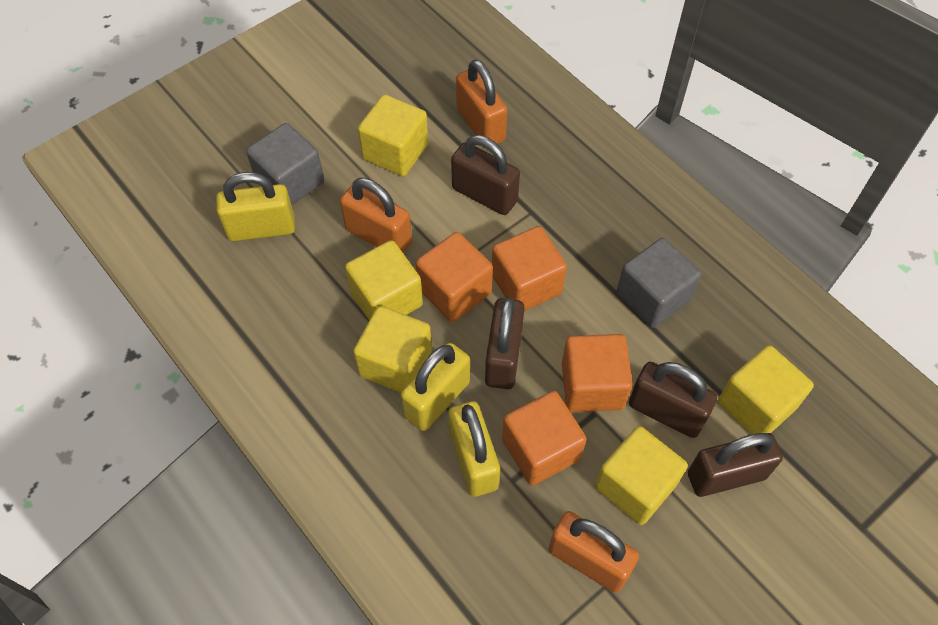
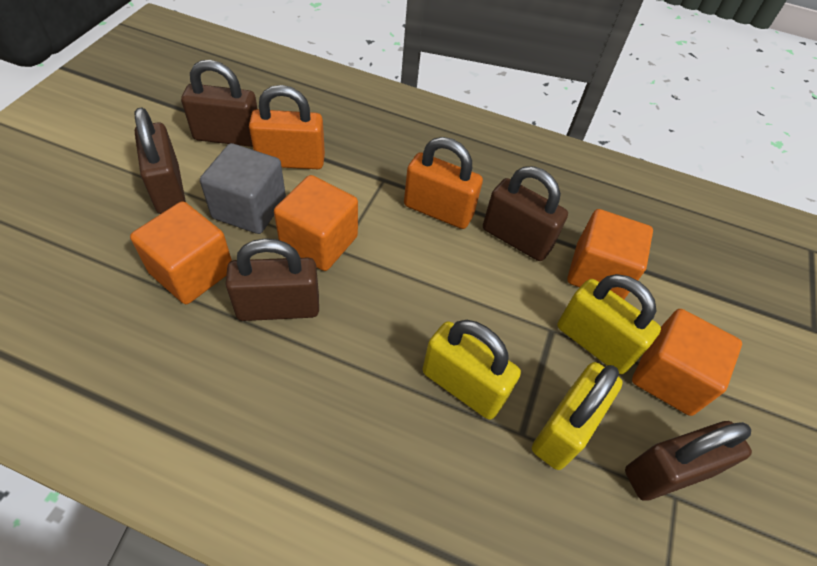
brown padlock: 4 -> 5
grey cube: 2 -> 1
orange padlock: 3 -> 2
yellow cube: 5 -> 0

